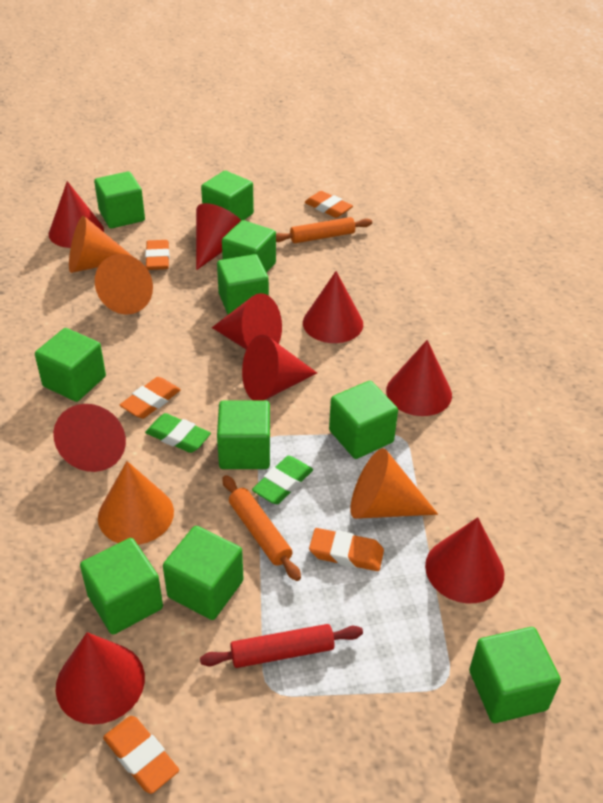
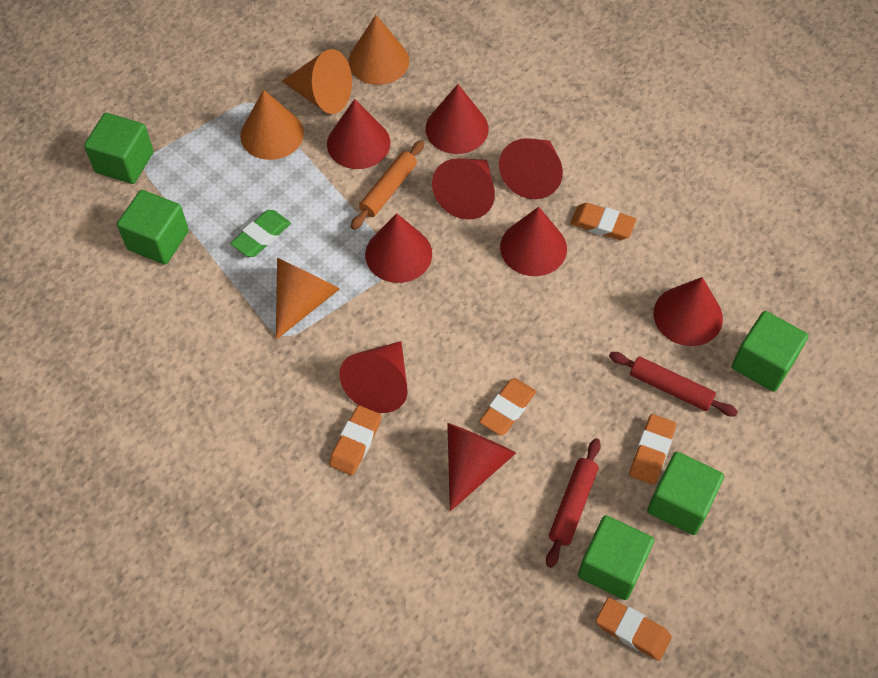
green cube: 10 -> 5
green eraser: 2 -> 1
orange rolling pin: 2 -> 1
red rolling pin: 1 -> 2

